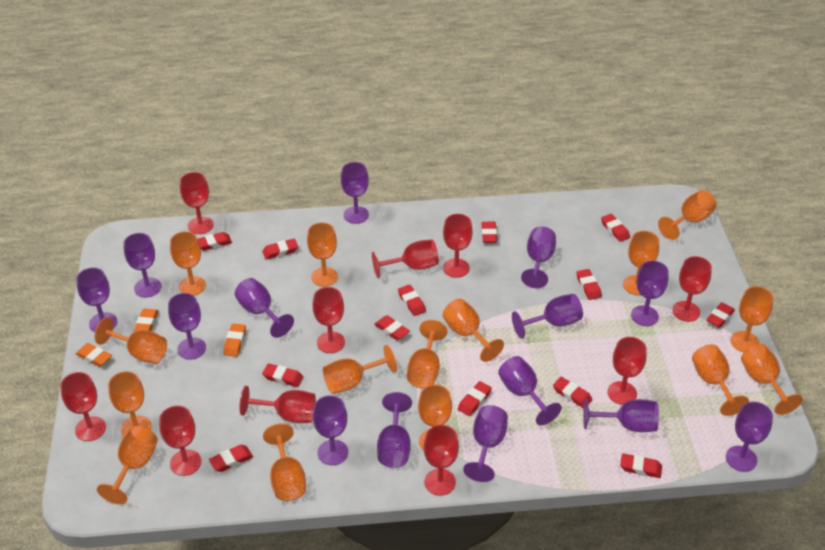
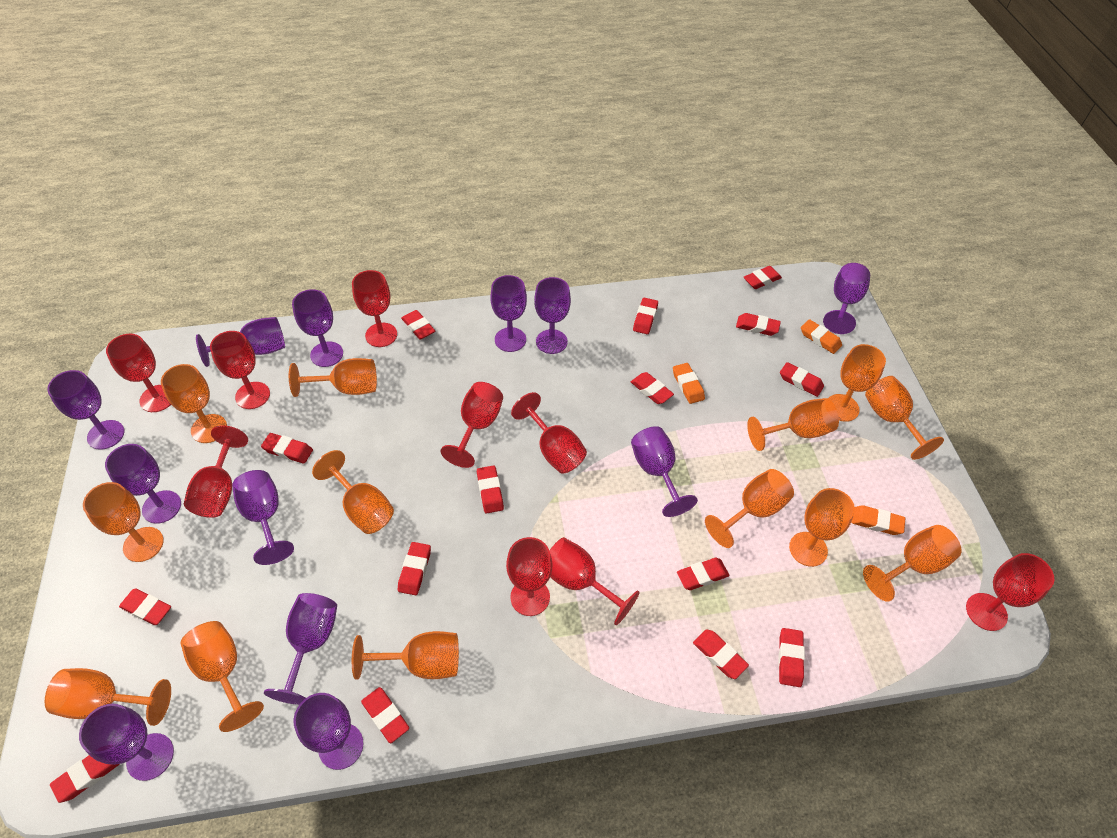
orange goblet: 15 -> 13
purple goblet: 14 -> 12
red eraser: 13 -> 15
red goblet: 10 -> 9

